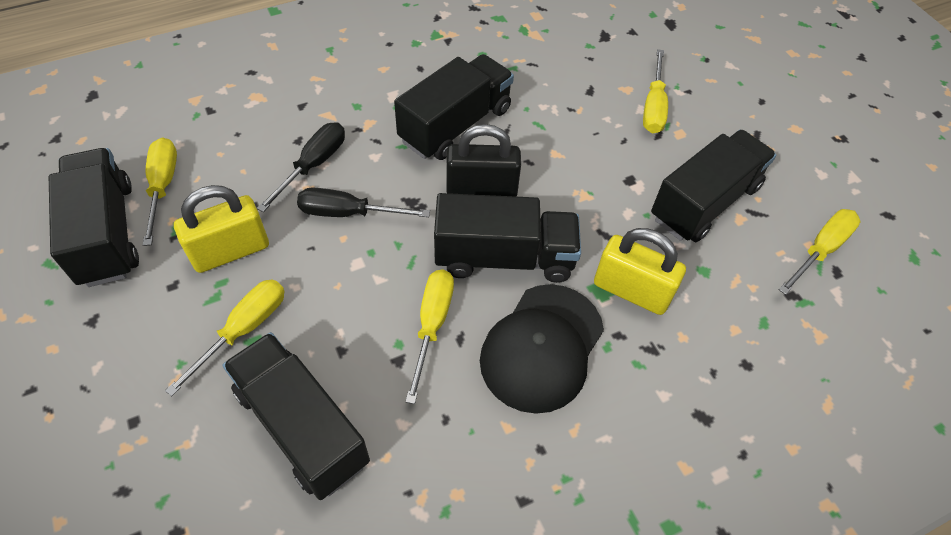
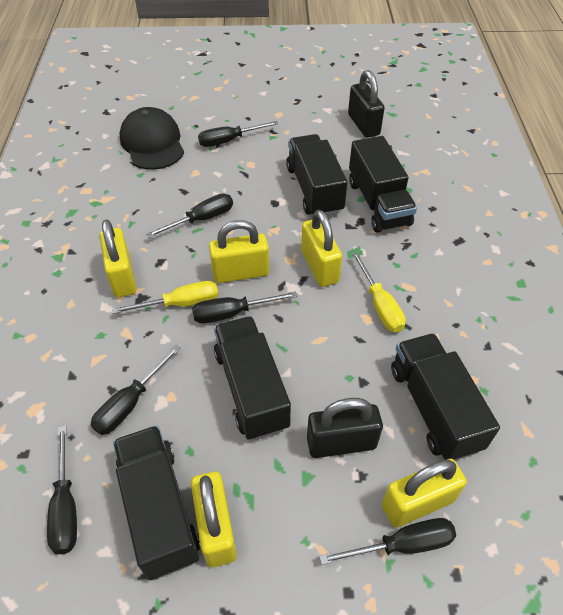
black padlock: 1 -> 2
black screwdriver: 2 -> 6
yellow padlock: 2 -> 5
yellow screwdriver: 5 -> 2

